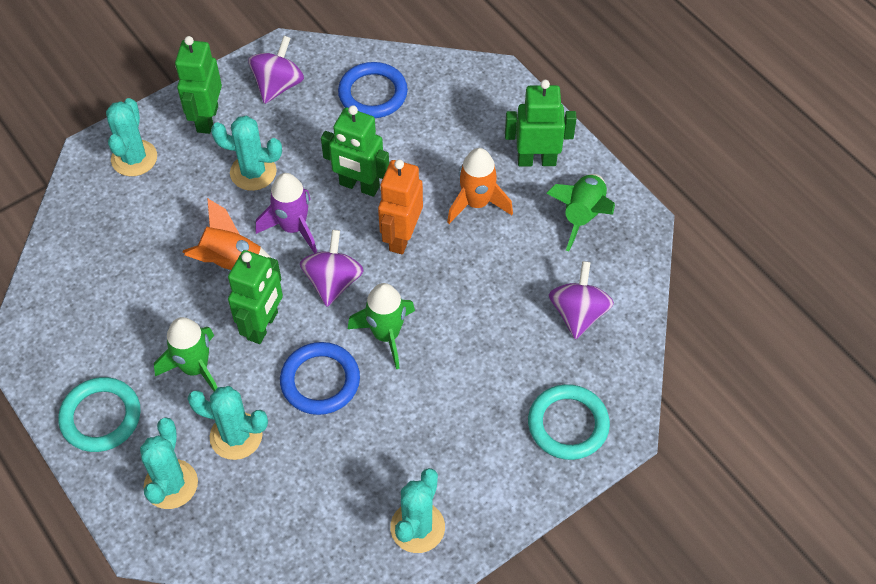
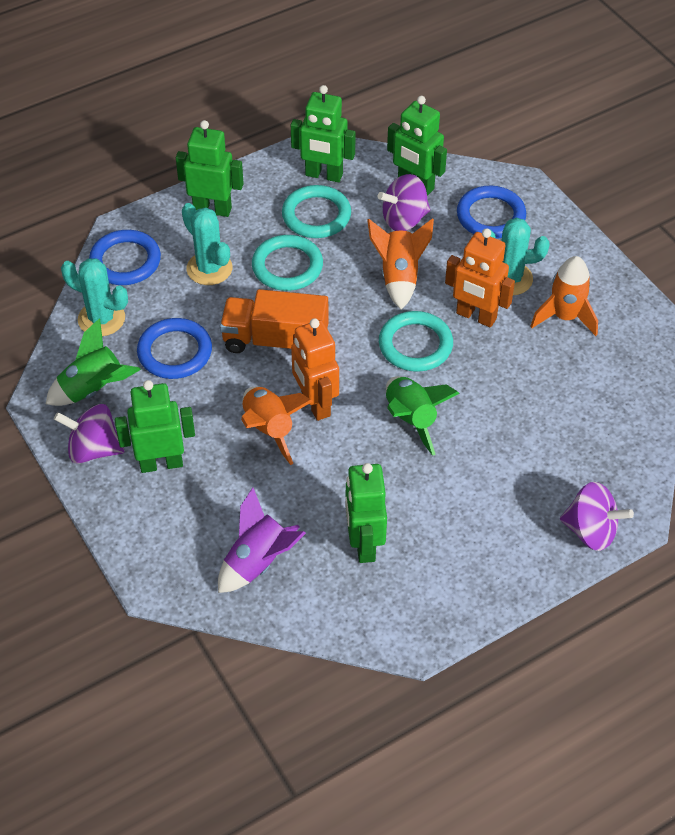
blue ring: 2 -> 3
green robot: 4 -> 5
green rocket: 3 -> 2
orange robot: 1 -> 2
orange rocket: 2 -> 3
orange truck: 0 -> 1
turquoise cactus: 5 -> 3
turquoise ring: 2 -> 3

